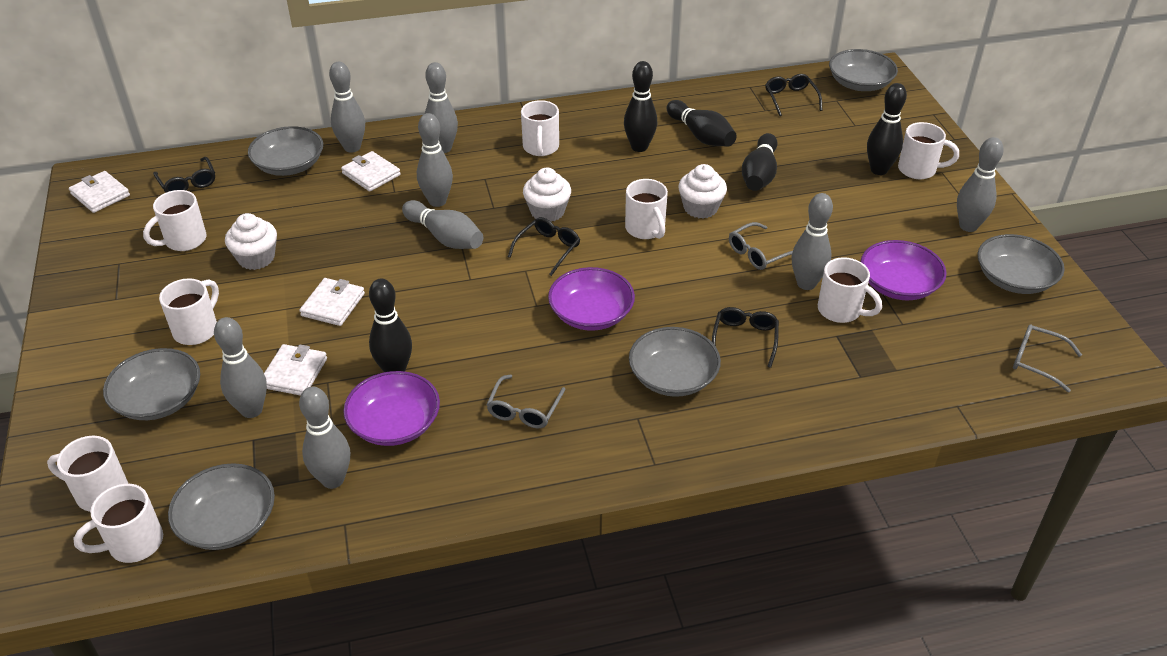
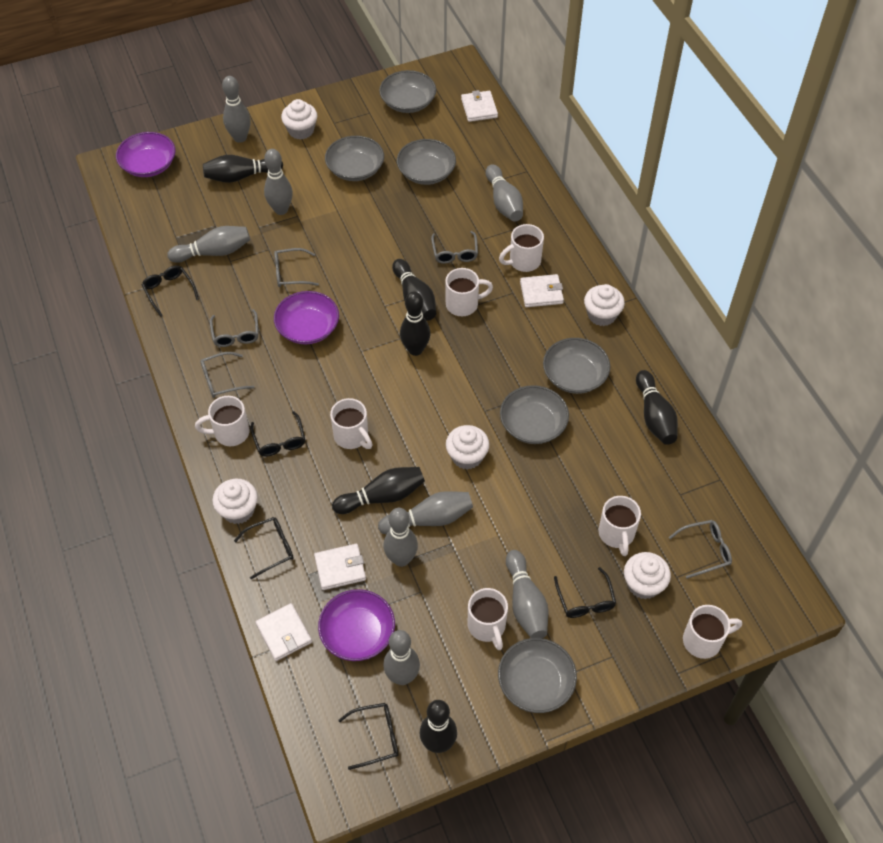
black bowling pin: 5 -> 6
black glasses: 4 -> 5
grey glasses: 3 -> 5
white cupcake: 3 -> 5
white mug: 8 -> 7

